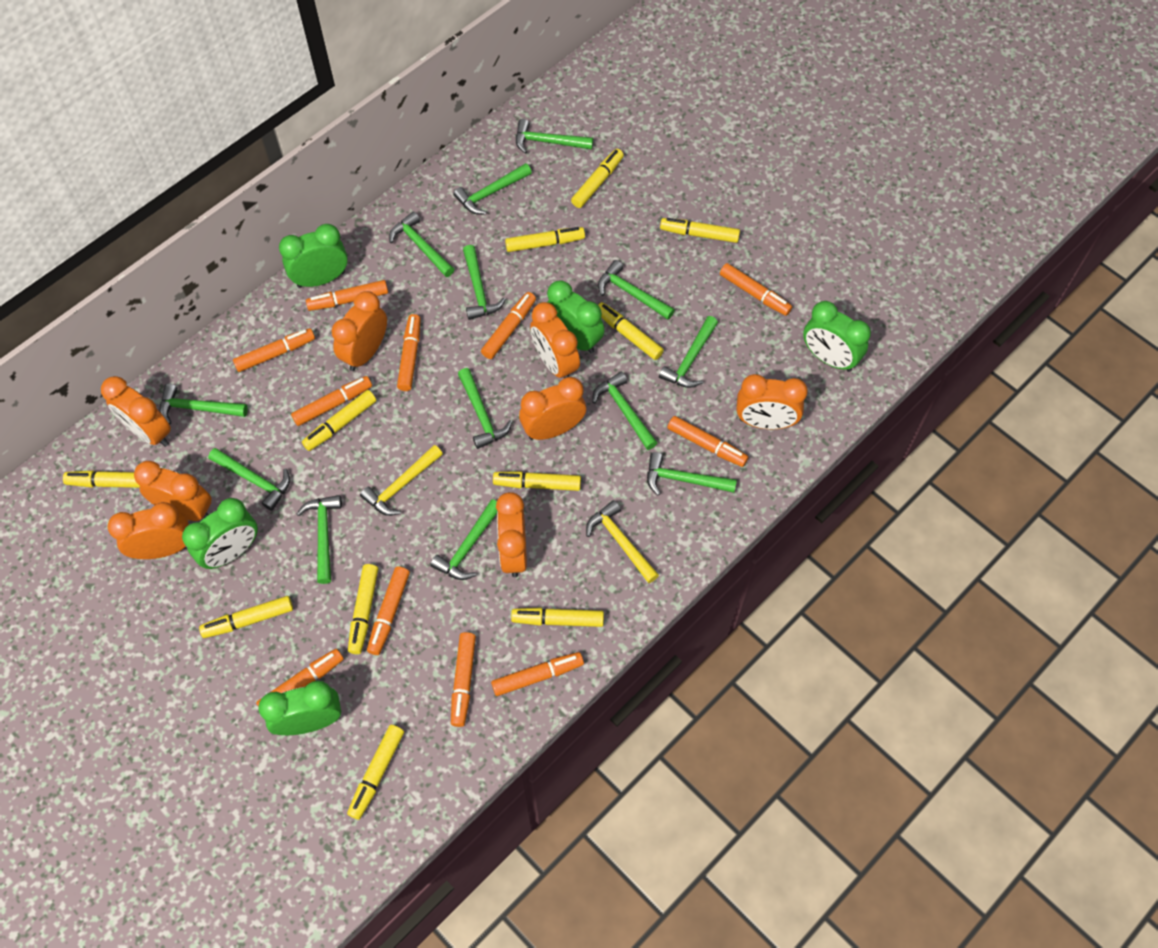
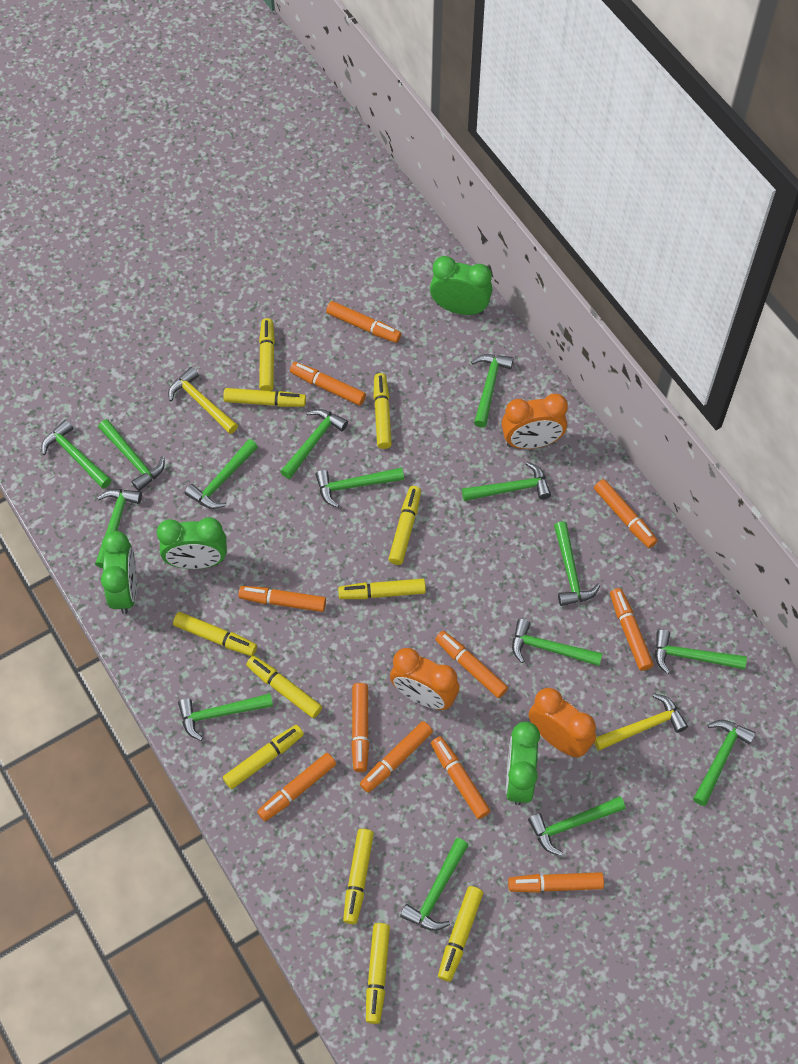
green clock: 5 -> 4
green hammer: 13 -> 15
orange clock: 8 -> 3

